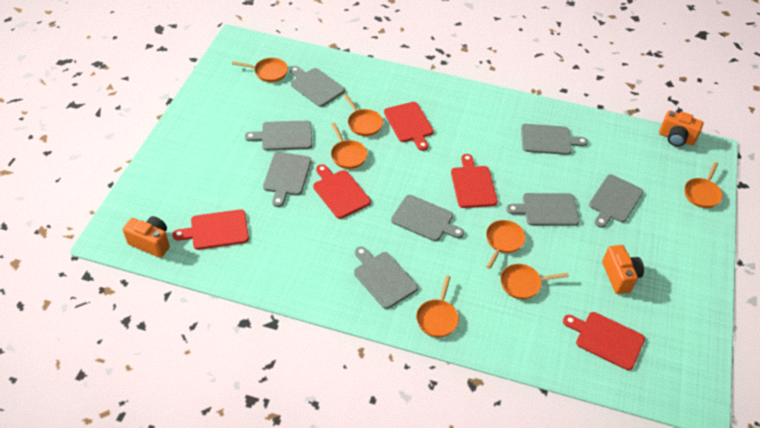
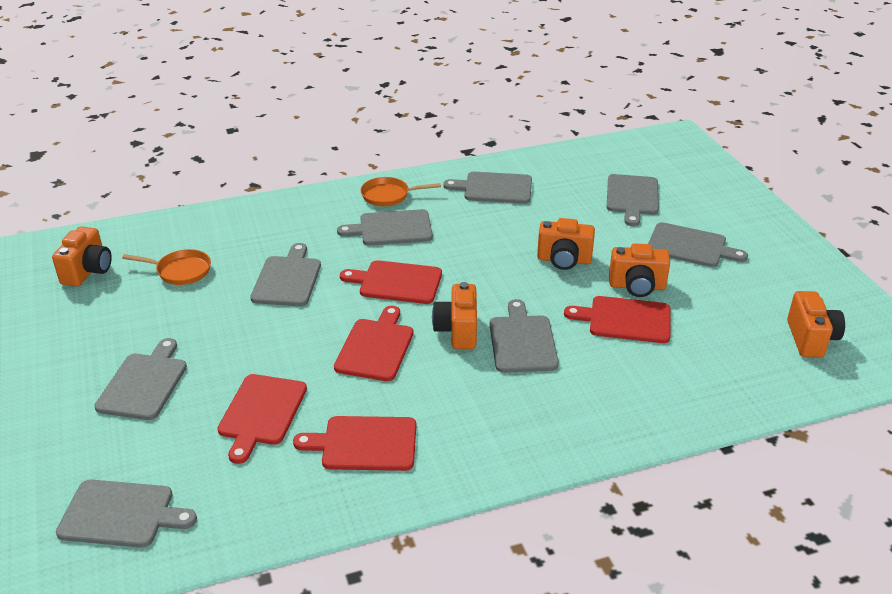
orange camera: 3 -> 5
orange pan: 7 -> 2

